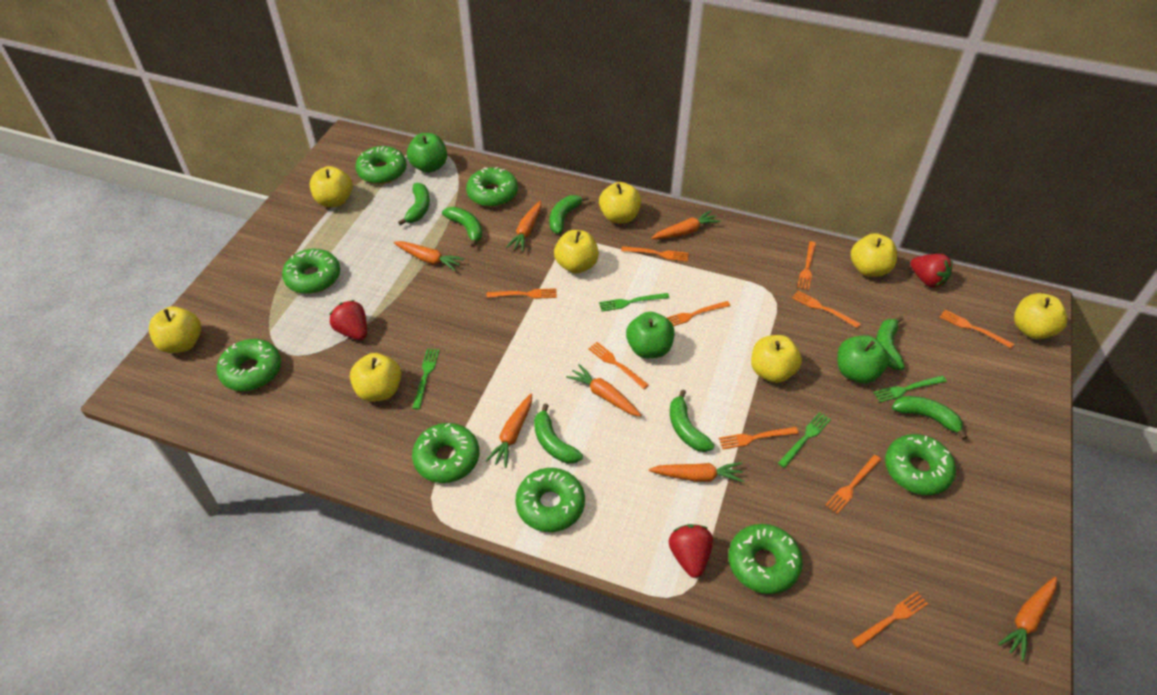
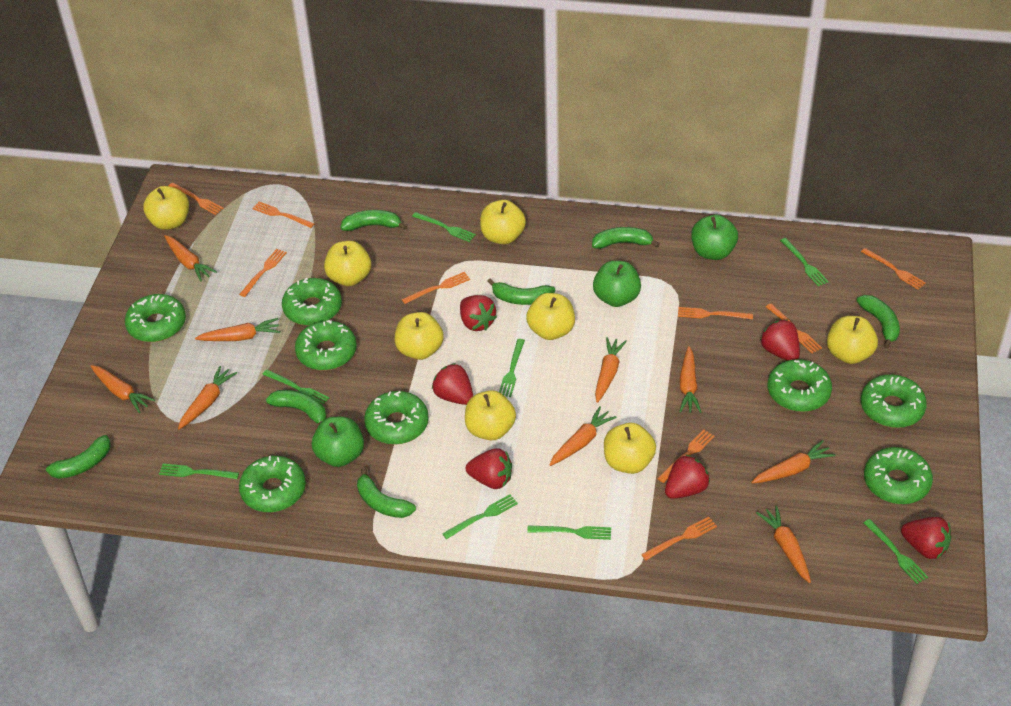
green fork: 4 -> 8
orange carrot: 7 -> 9
orange fork: 10 -> 9
red strawberry: 3 -> 6

